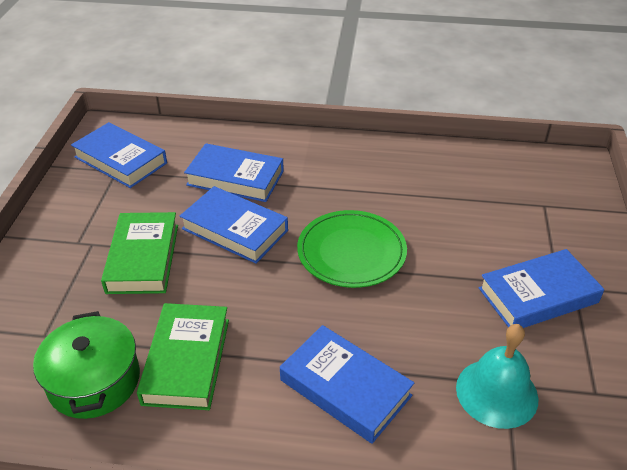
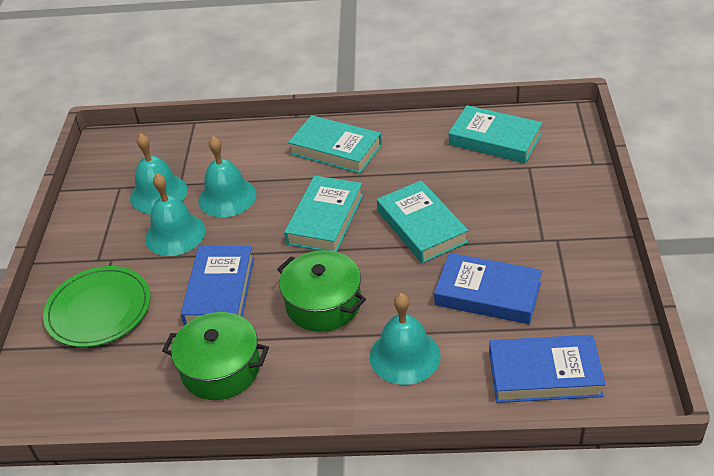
blue book: 5 -> 3
green book: 2 -> 0
green pot: 1 -> 2
turquoise bell: 1 -> 4
turquoise book: 0 -> 4

